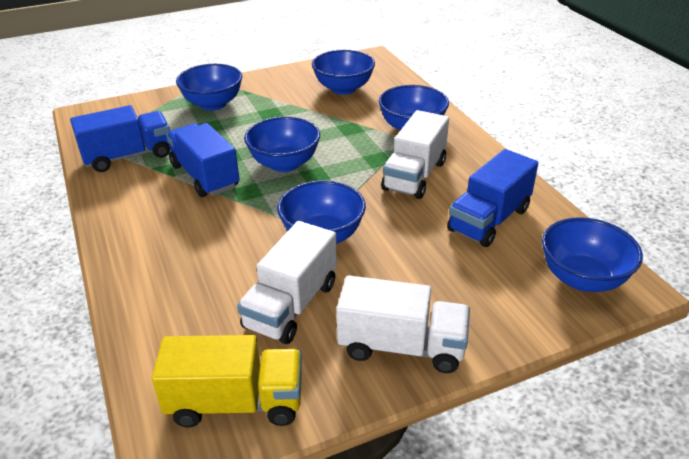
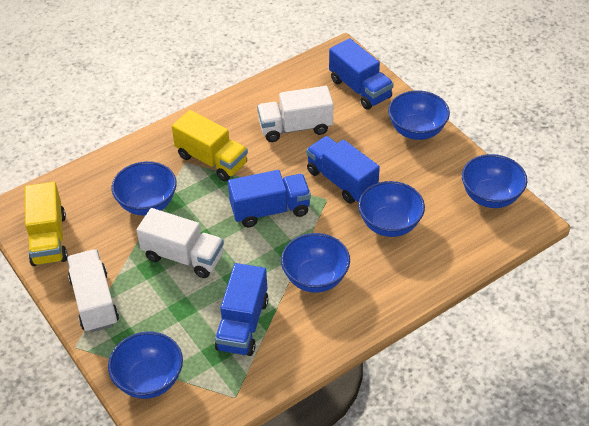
blue truck: 3 -> 4
yellow truck: 1 -> 2

